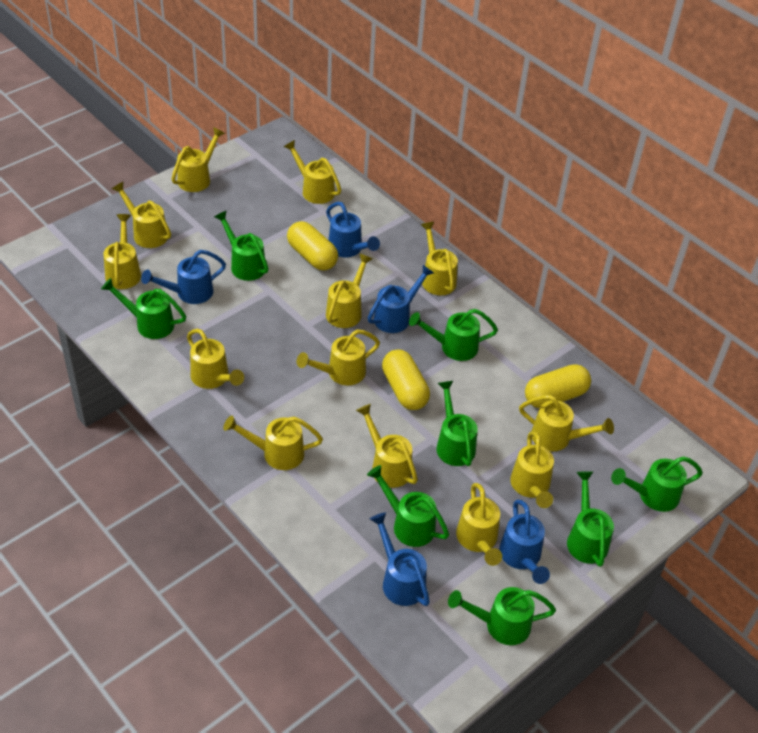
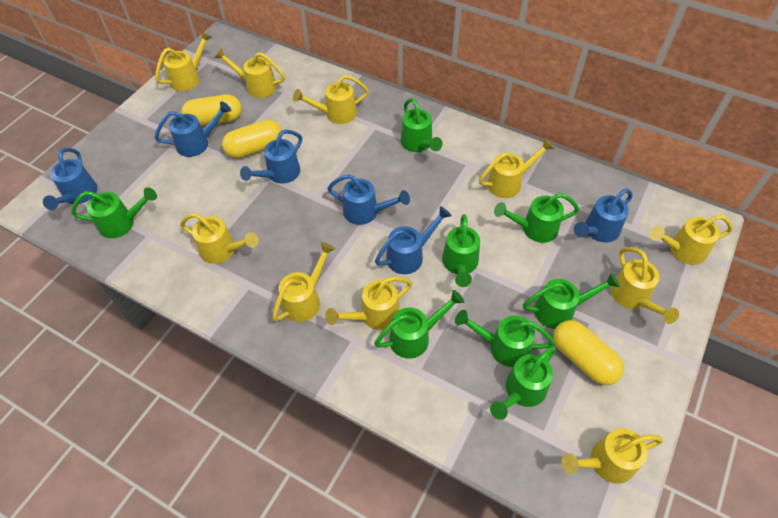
blue watering can: 5 -> 6
yellow watering can: 13 -> 10

